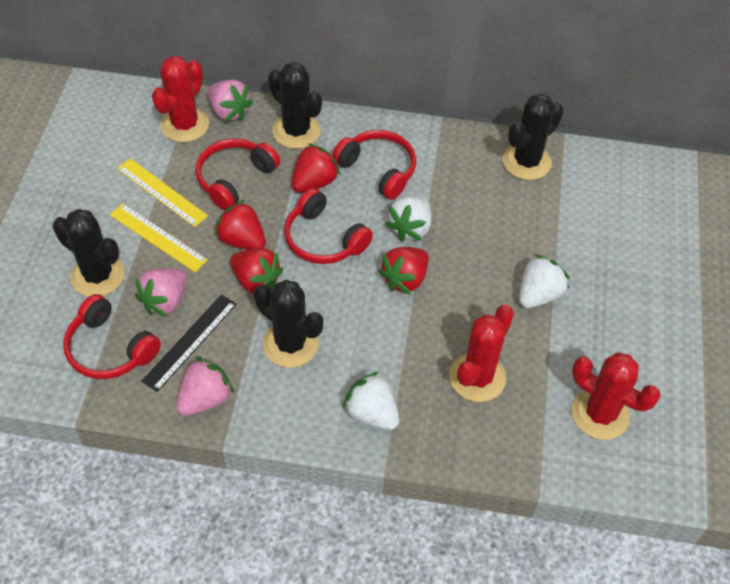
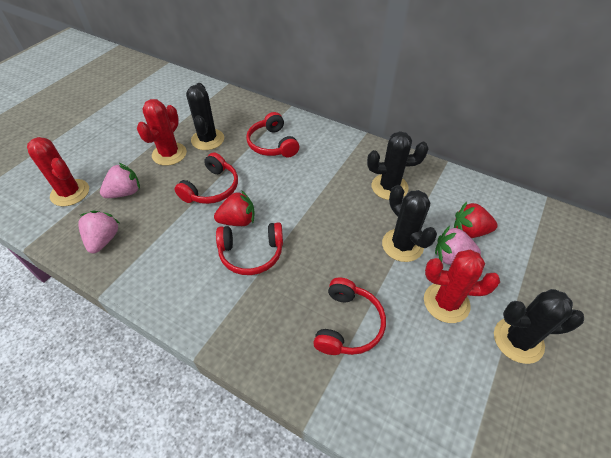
black ruler: 1 -> 0
red strawberry: 4 -> 2
white strawberry: 3 -> 0
yellow ruler: 2 -> 0

